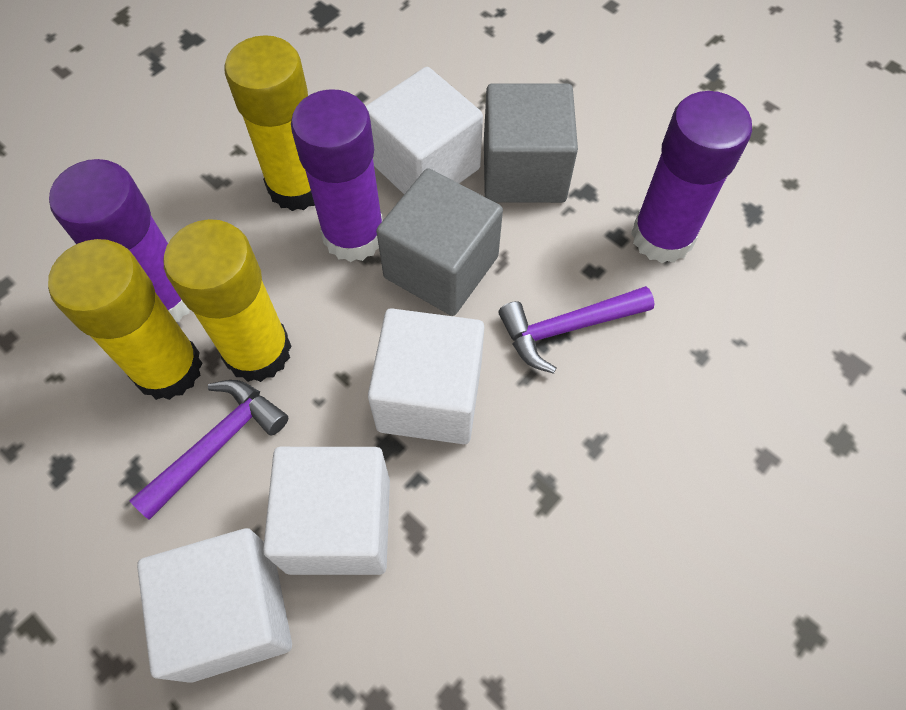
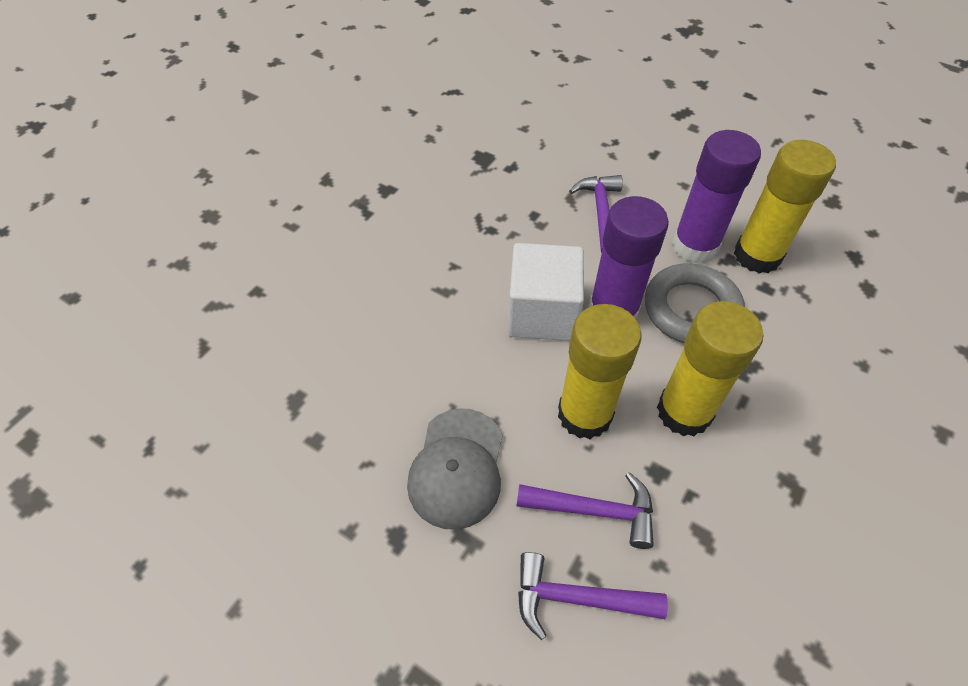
grey cap: 0 -> 1
grey cube: 2 -> 0
grey ring: 0 -> 1
purple glue stick: 3 -> 2
purple hammer: 2 -> 3
white cube: 4 -> 1

